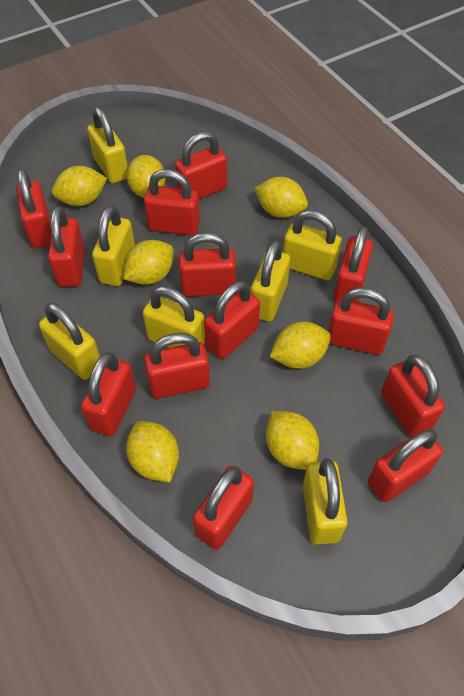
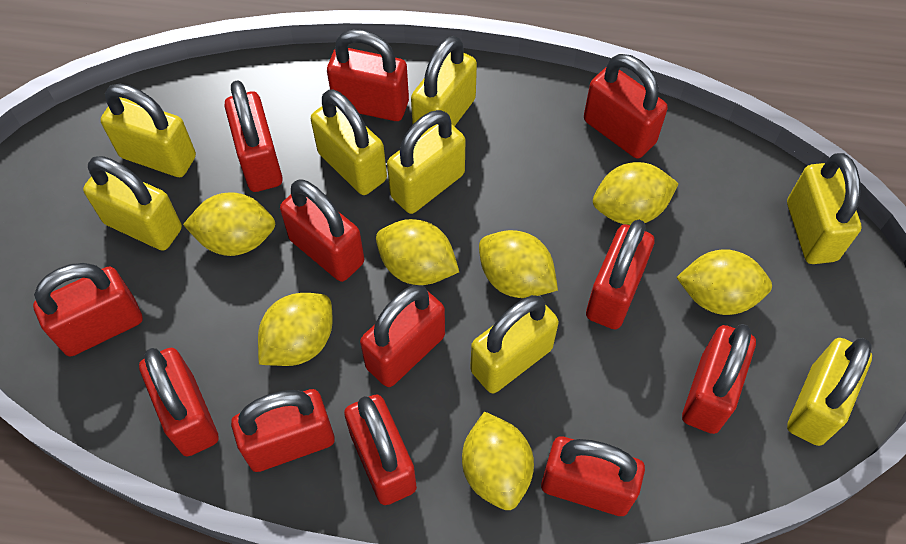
red padlock: 13 -> 12
yellow padlock: 7 -> 8

